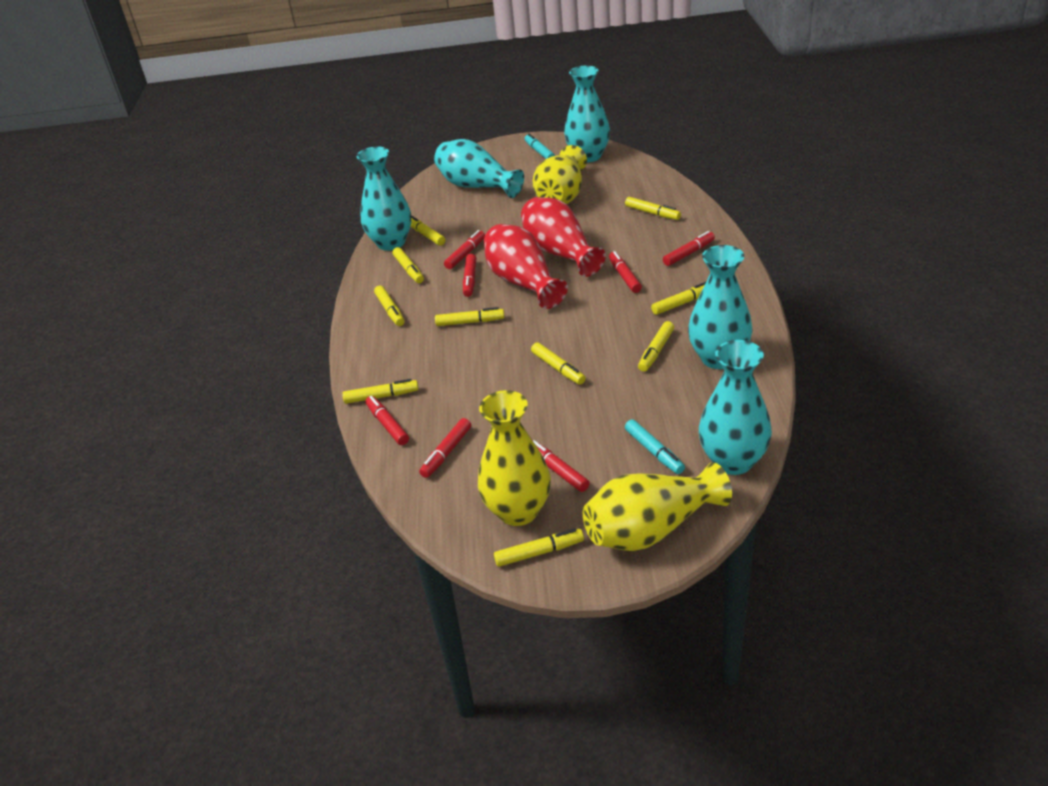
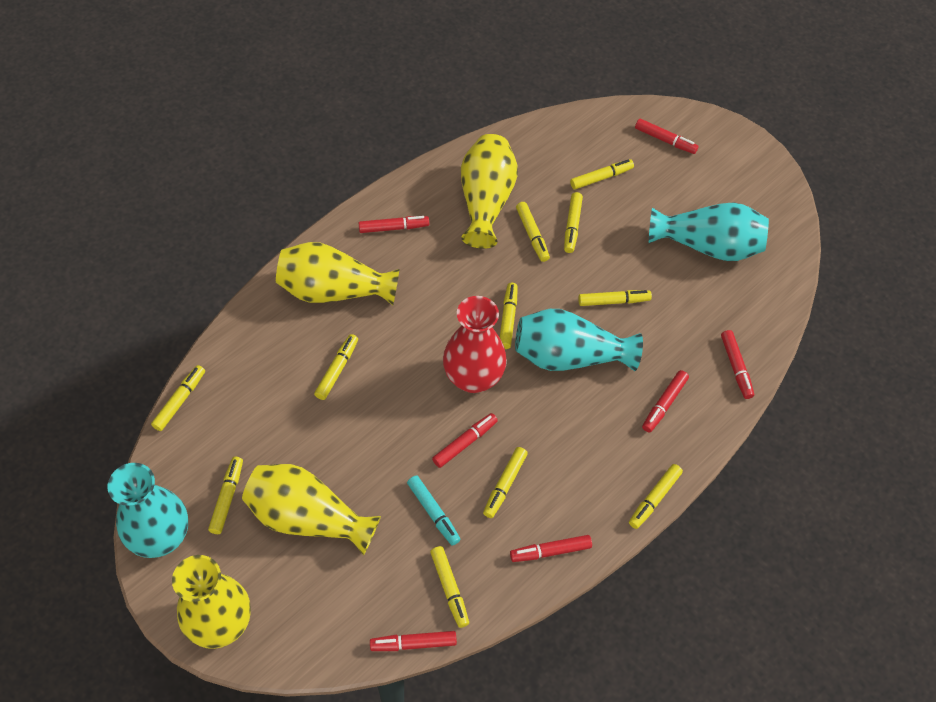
red vase: 2 -> 1
turquoise marker: 2 -> 1
turquoise vase: 5 -> 3
yellow marker: 10 -> 11
yellow vase: 3 -> 4

